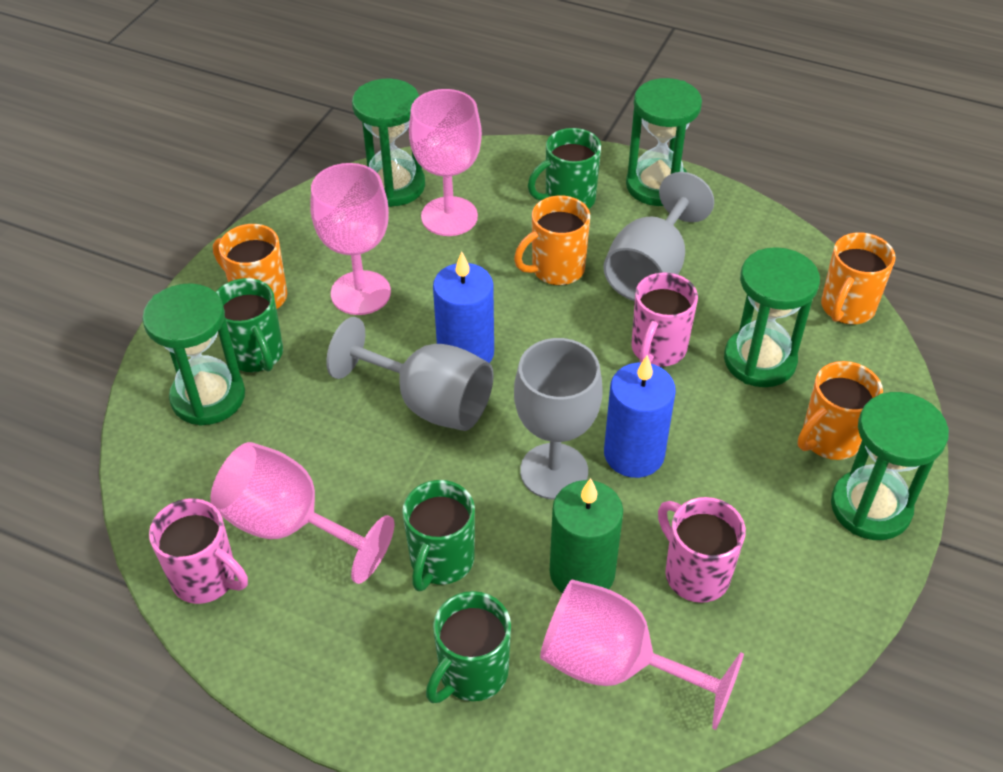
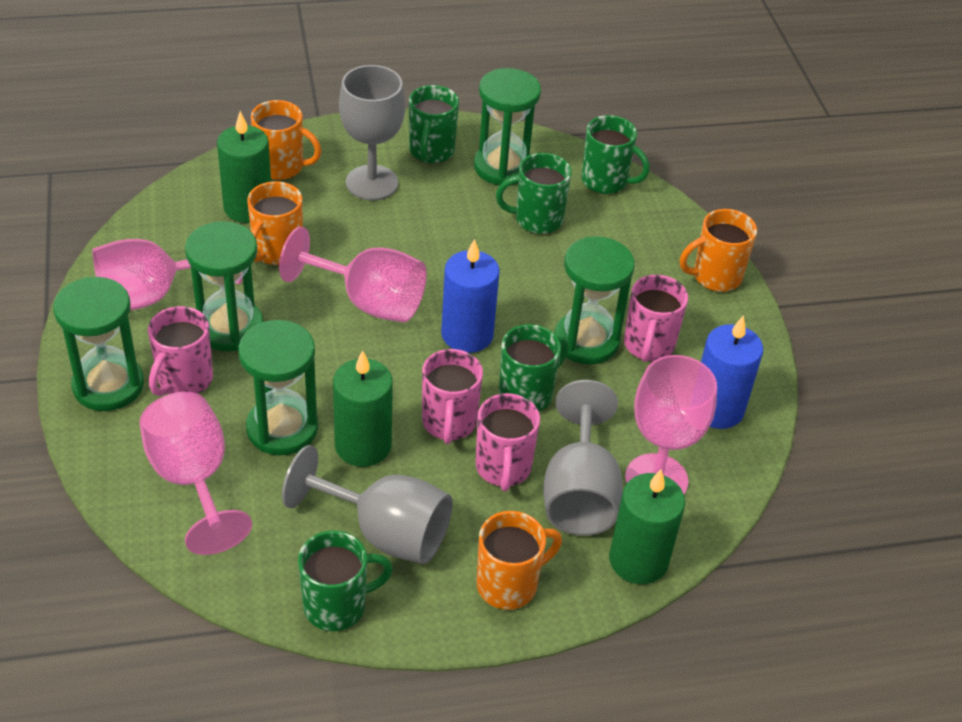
green candle: 1 -> 3
green mug: 4 -> 5
pink mug: 3 -> 4

